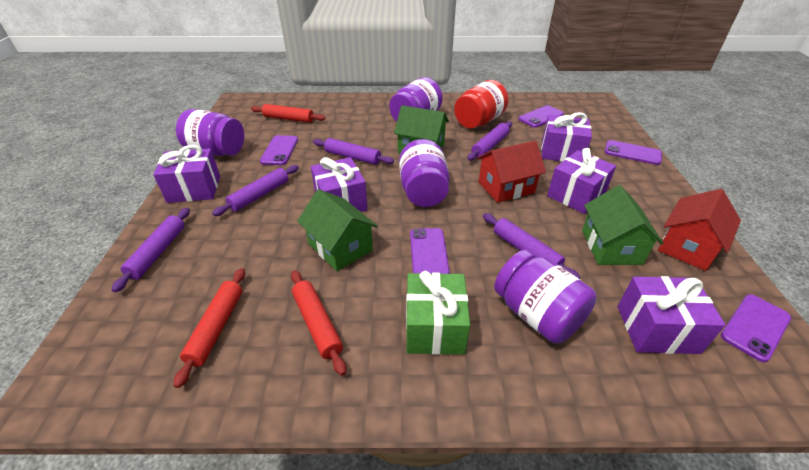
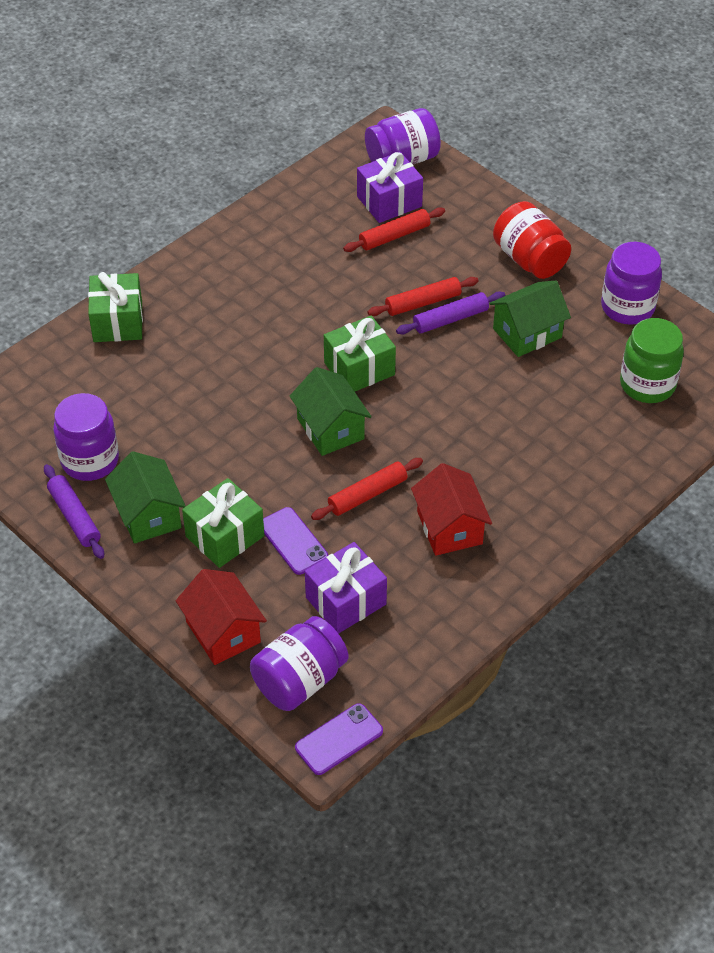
green gift: 1 -> 3
green jar: 0 -> 1
purple gift: 5 -> 2
purple phone: 5 -> 2
purple rolling pin: 5 -> 2

